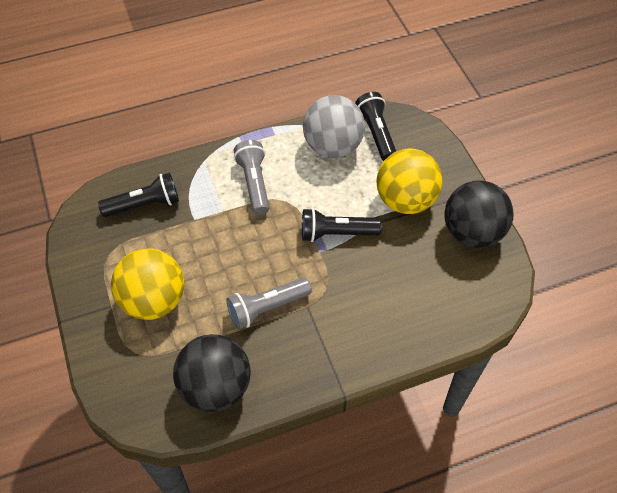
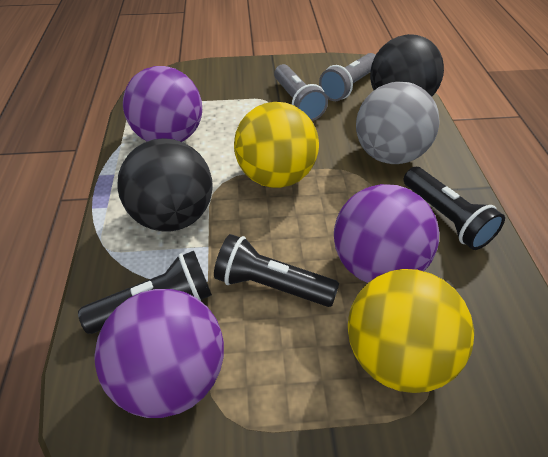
purple ball: 0 -> 3

